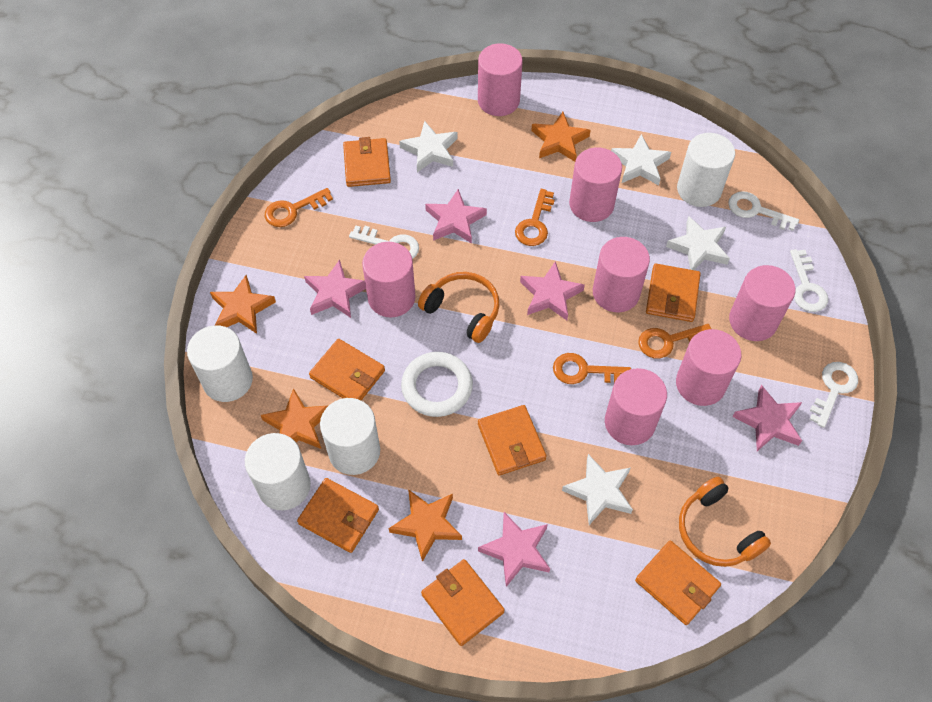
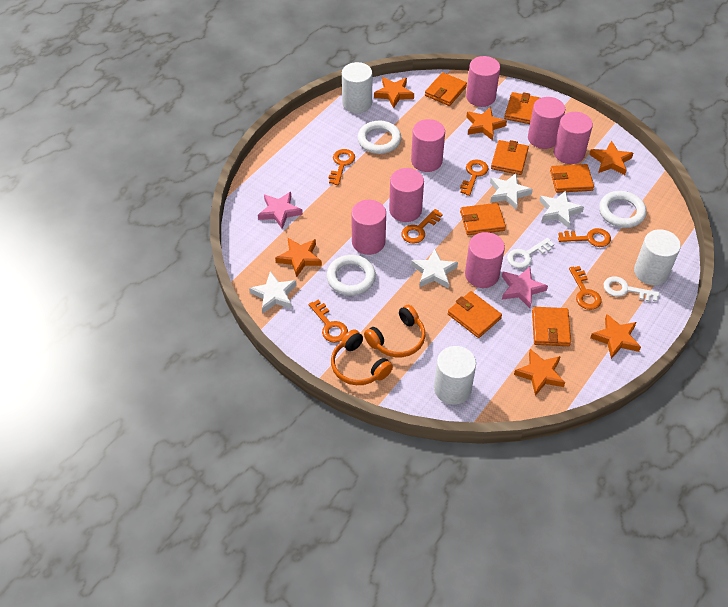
orange key: 4 -> 6
orange star: 4 -> 6
pink star: 5 -> 2
white cylinder: 4 -> 3
white key: 4 -> 2
white ring: 1 -> 3

